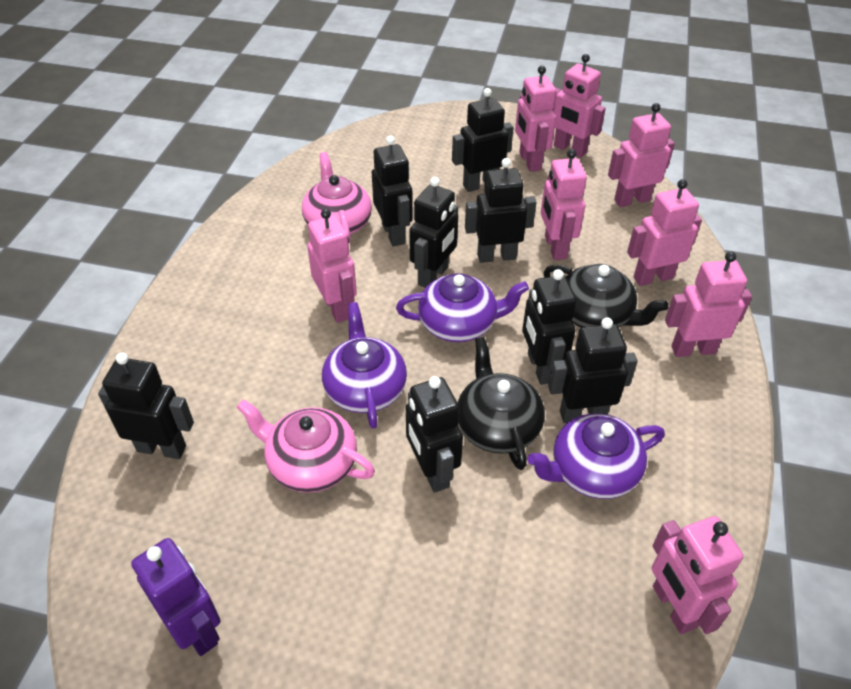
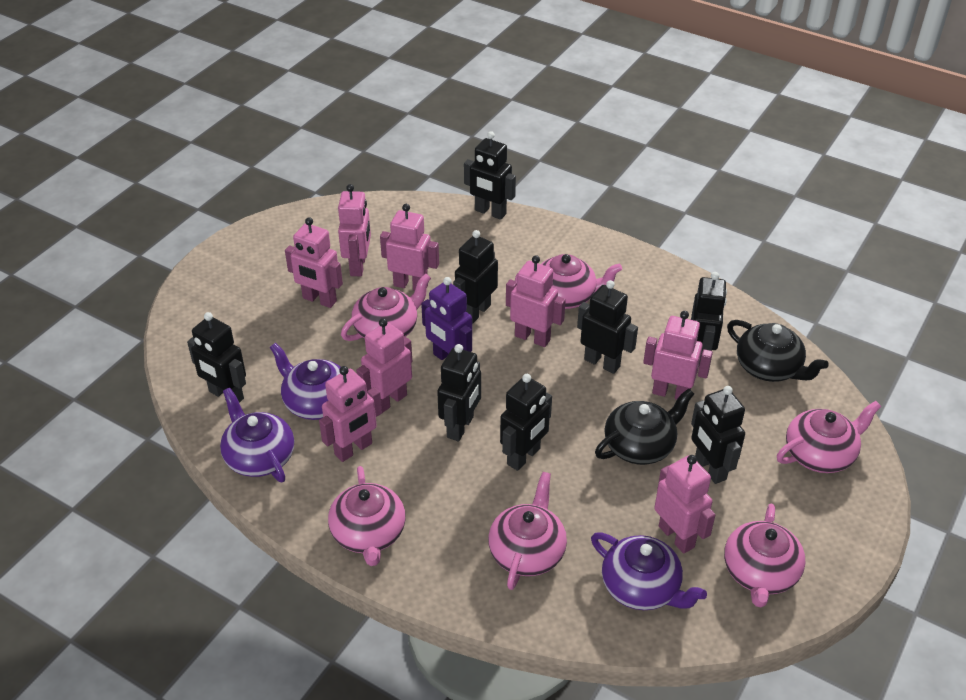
pink teapot: 2 -> 6

